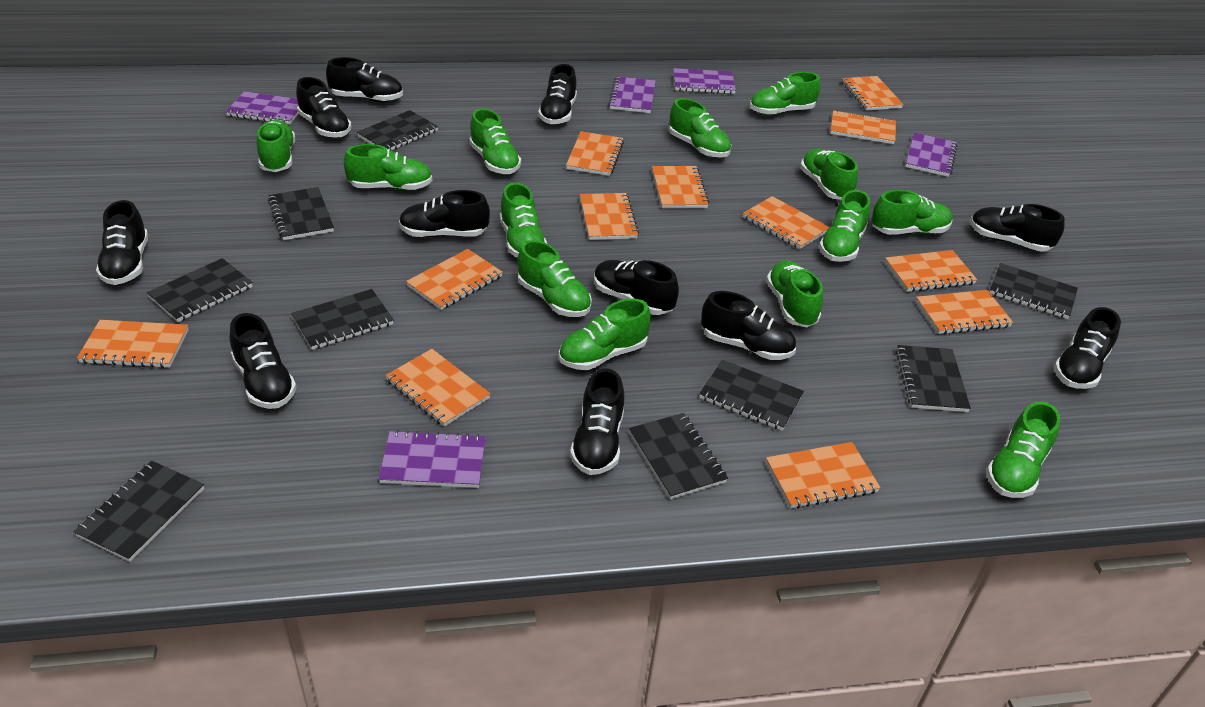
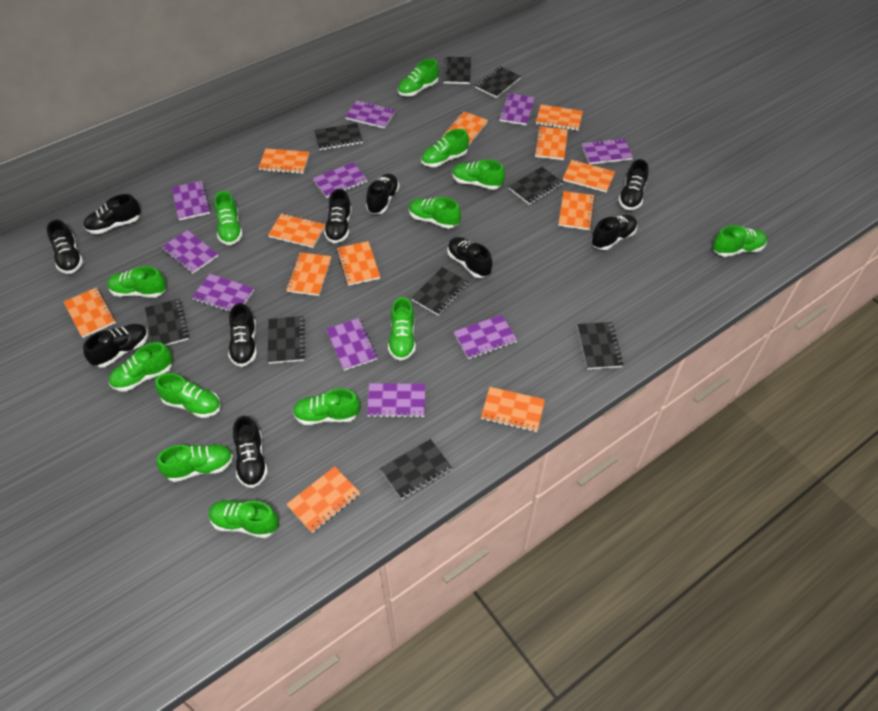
black shoe: 11 -> 10
purple notebook: 5 -> 10

